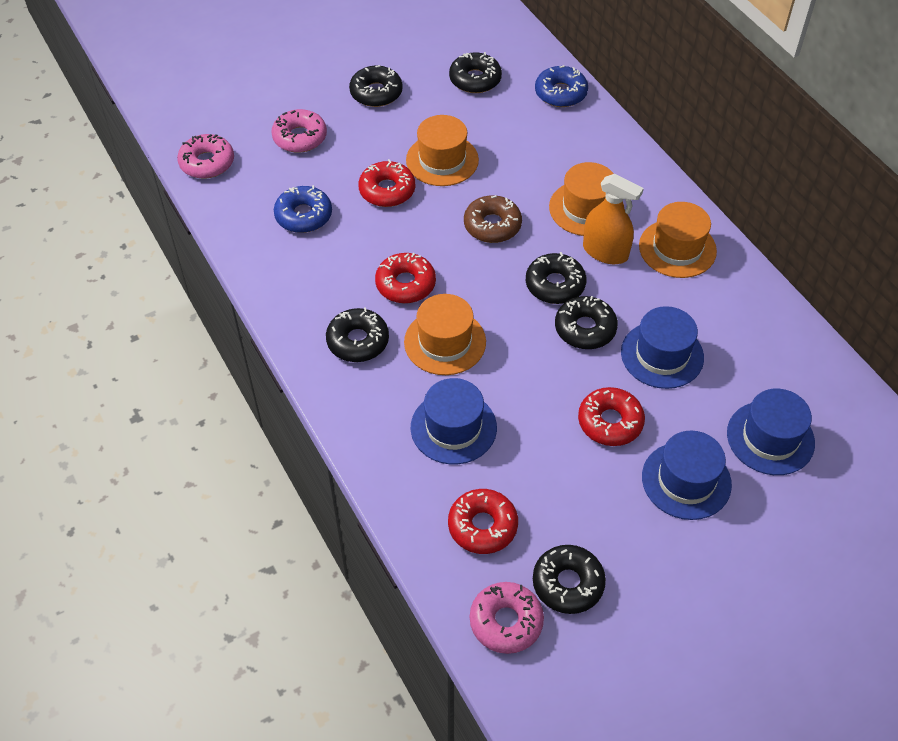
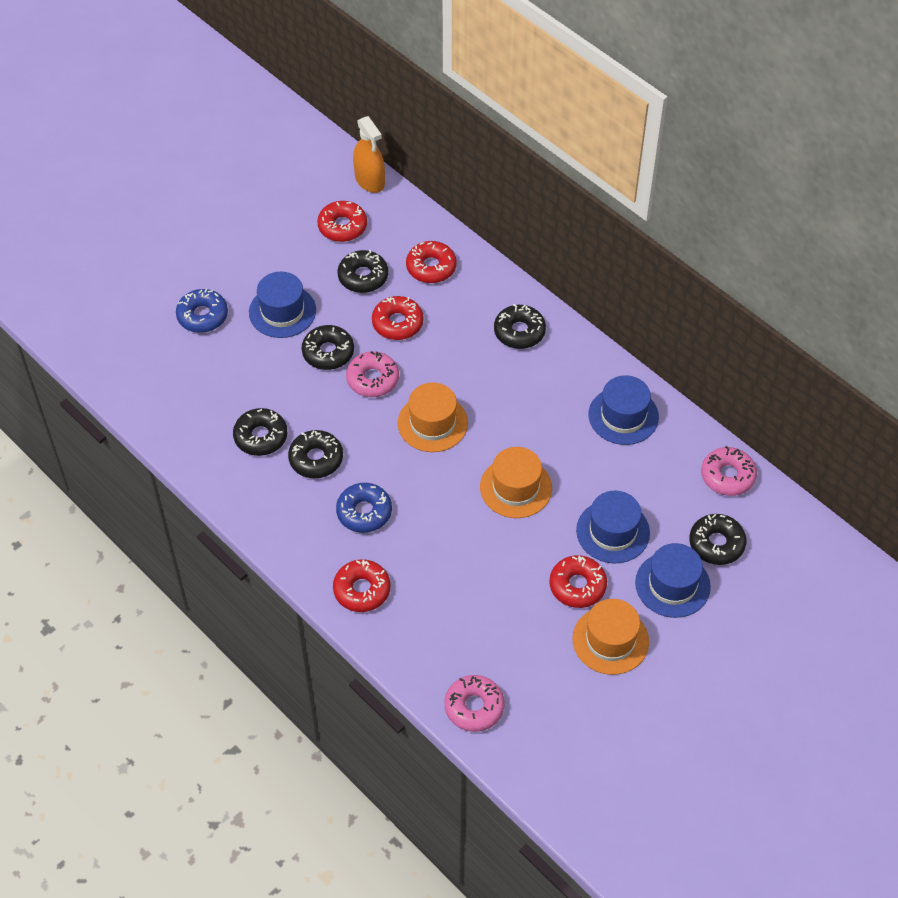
brown donut: 1 -> 0
orange hat: 4 -> 3
red donut: 4 -> 5

